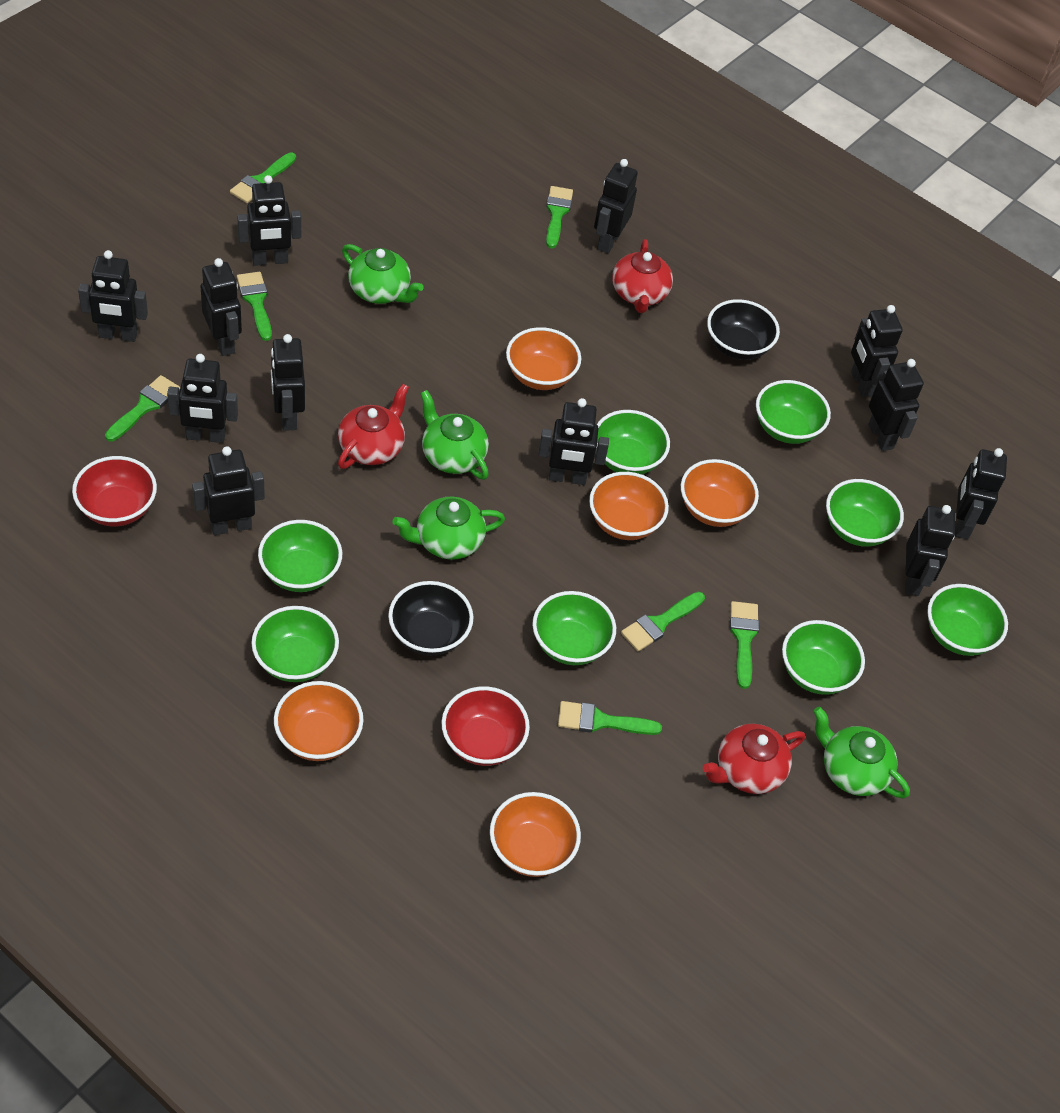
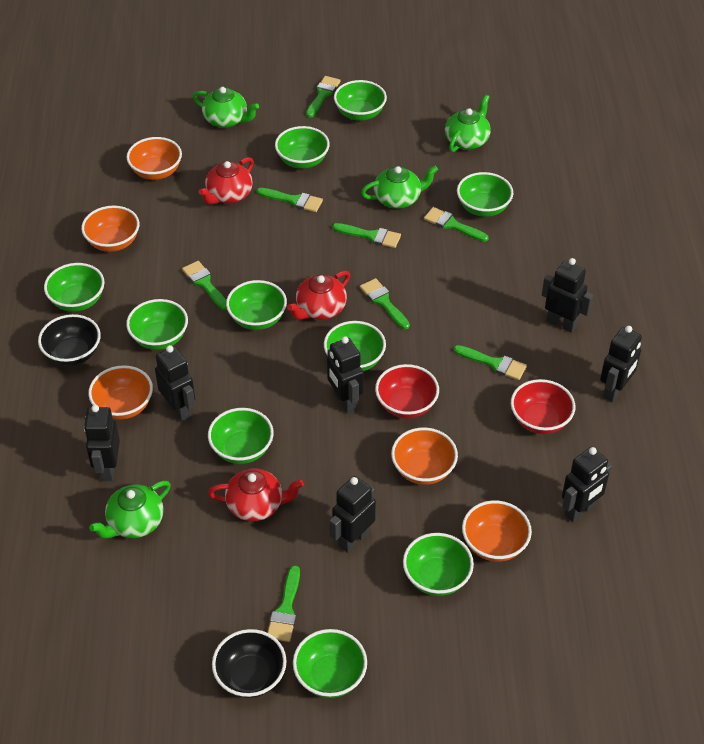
black robot: 12 -> 7
green bowl: 8 -> 10
green brush: 7 -> 8

